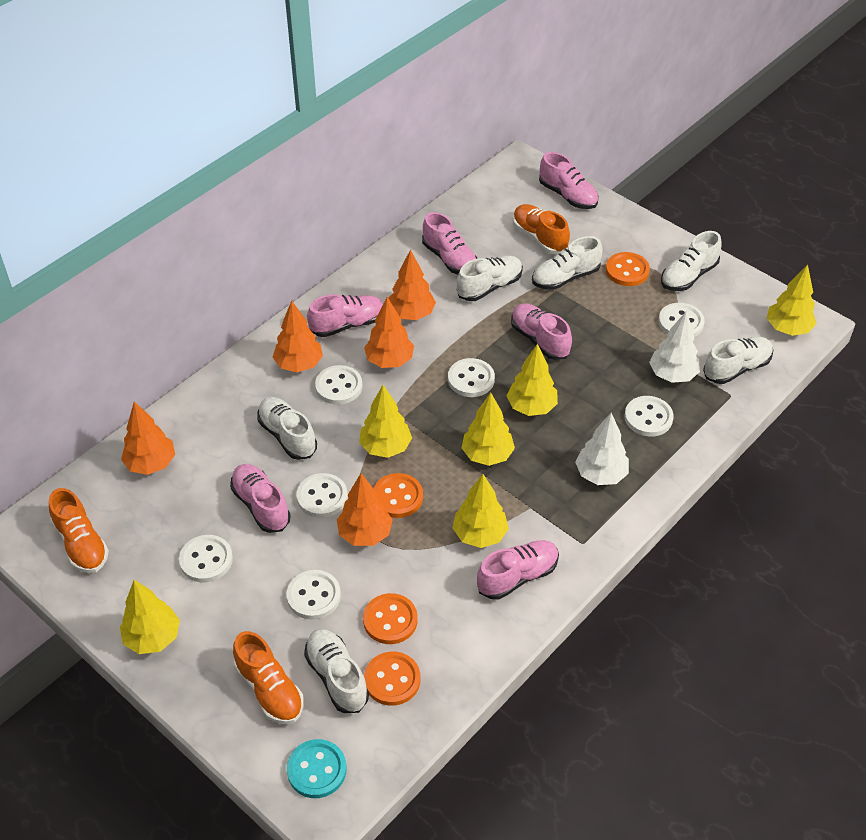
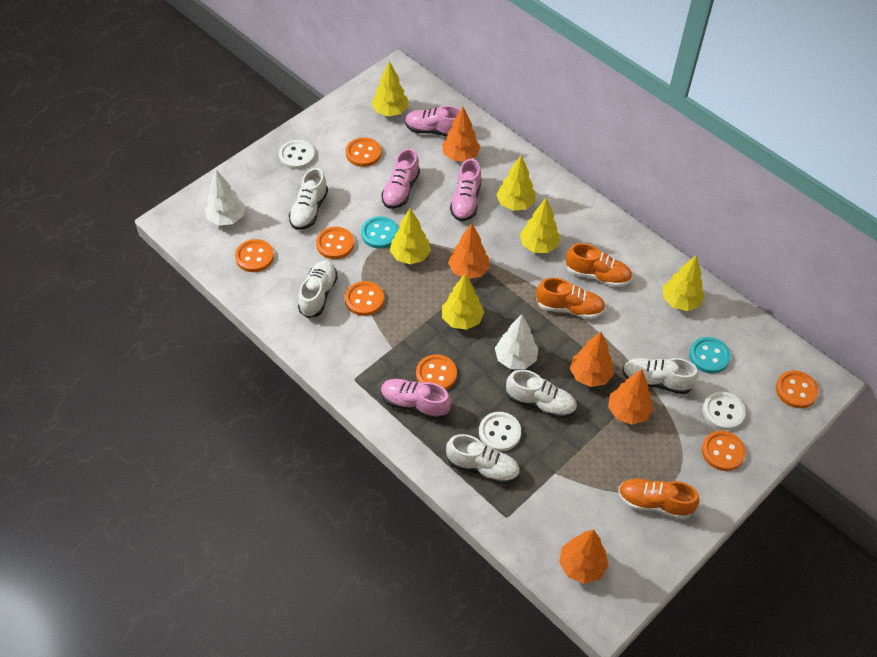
orange button: 4 -> 7
pink shoe: 6 -> 4
turquoise button: 1 -> 2
white button: 7 -> 3
white shoe: 6 -> 5

